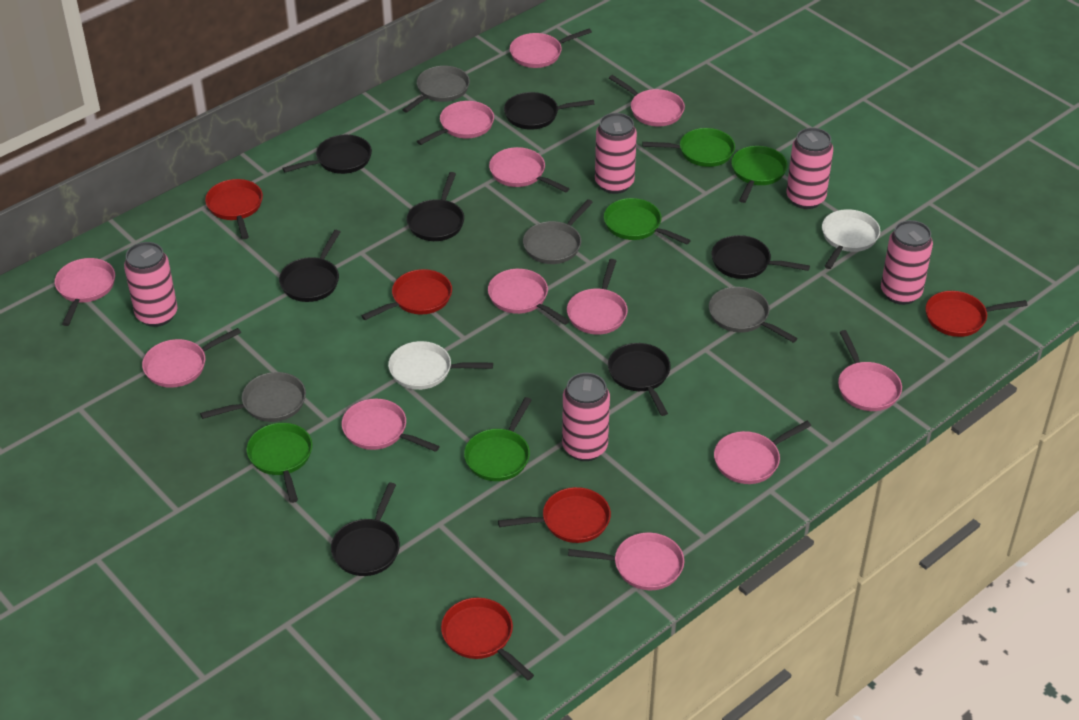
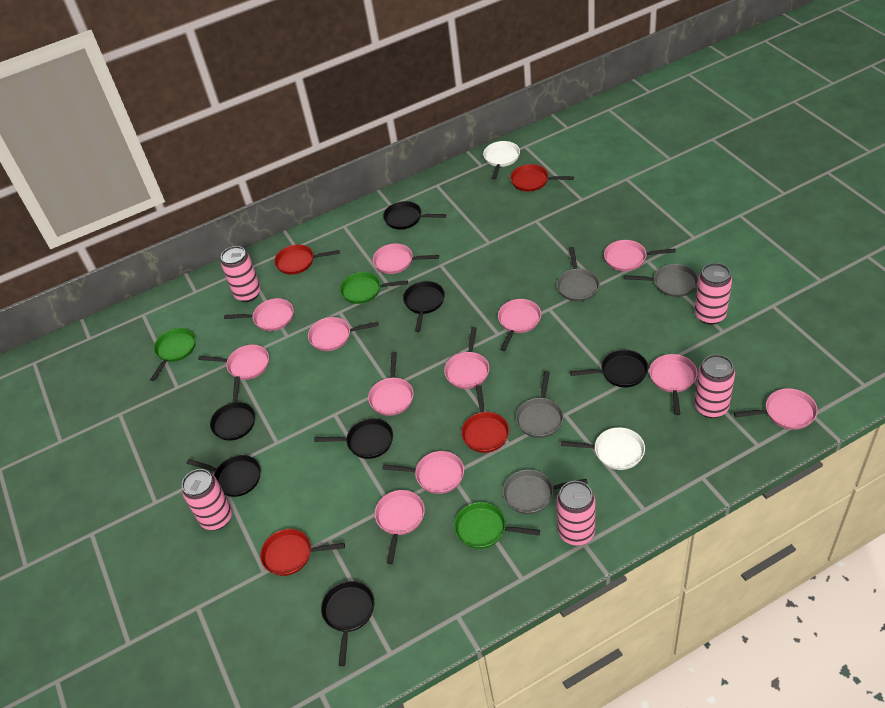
green pan: 5 -> 3
red pan: 5 -> 4

